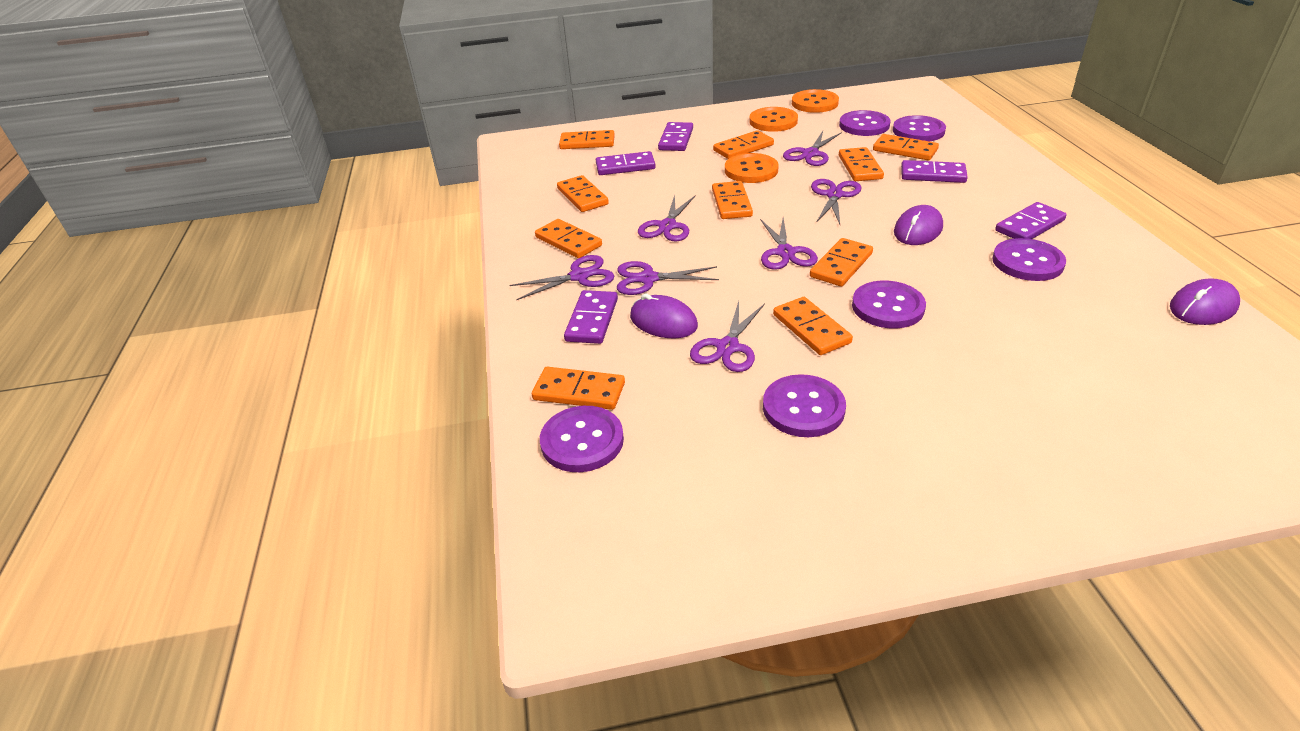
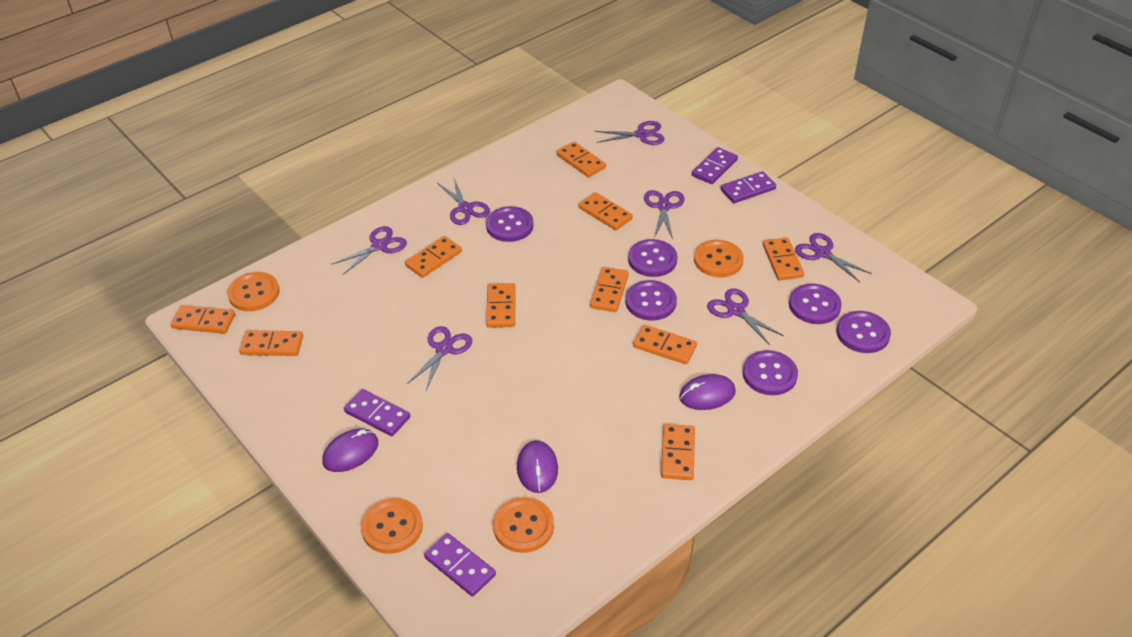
orange button: 3 -> 4
purple domino: 5 -> 4

